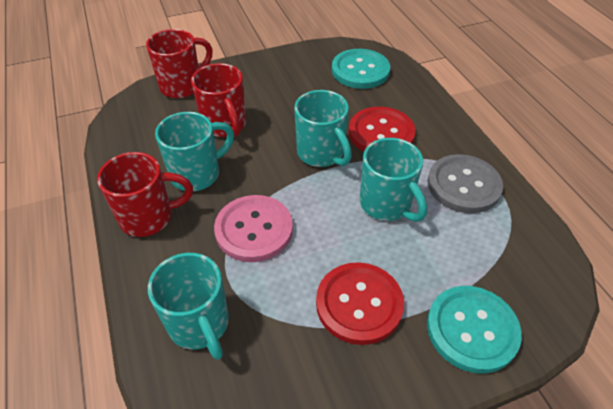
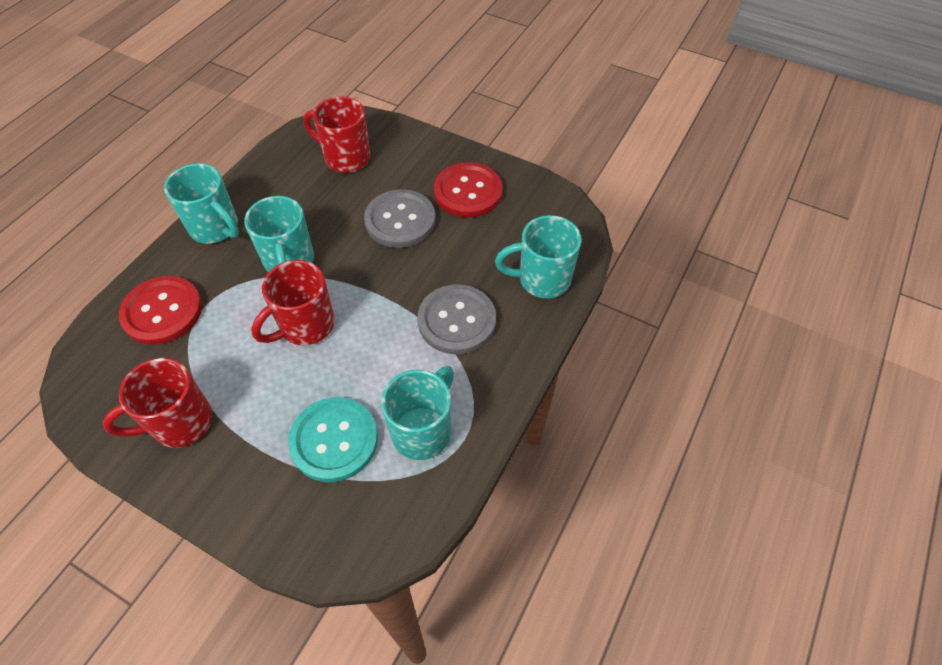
grey button: 1 -> 2
pink button: 1 -> 0
turquoise button: 2 -> 1

